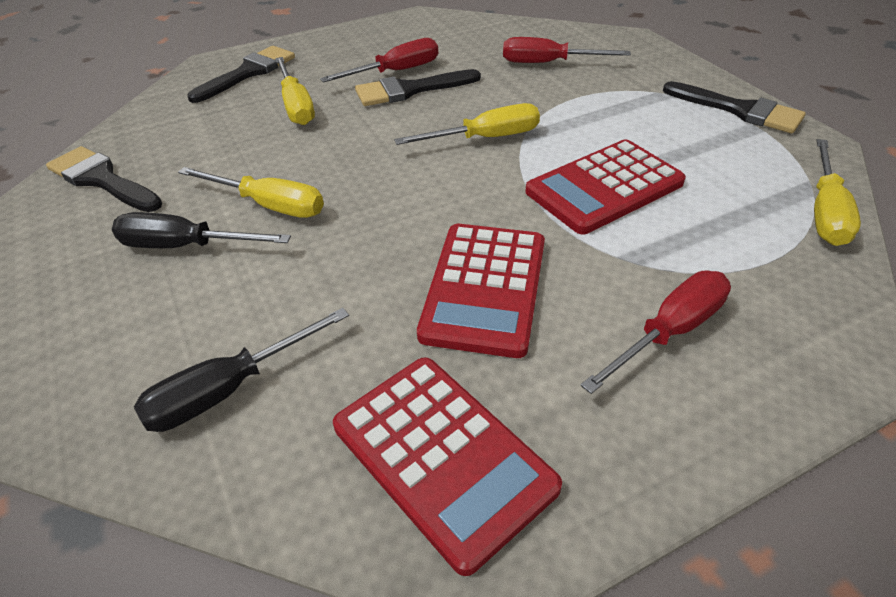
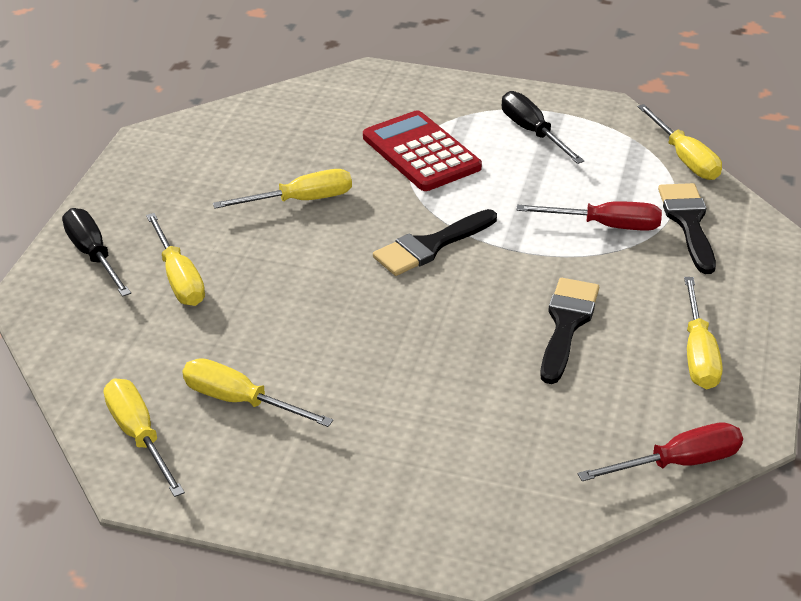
black brush: 4 -> 3
red calculator: 3 -> 1
red screwdriver: 3 -> 2
yellow screwdriver: 4 -> 6

